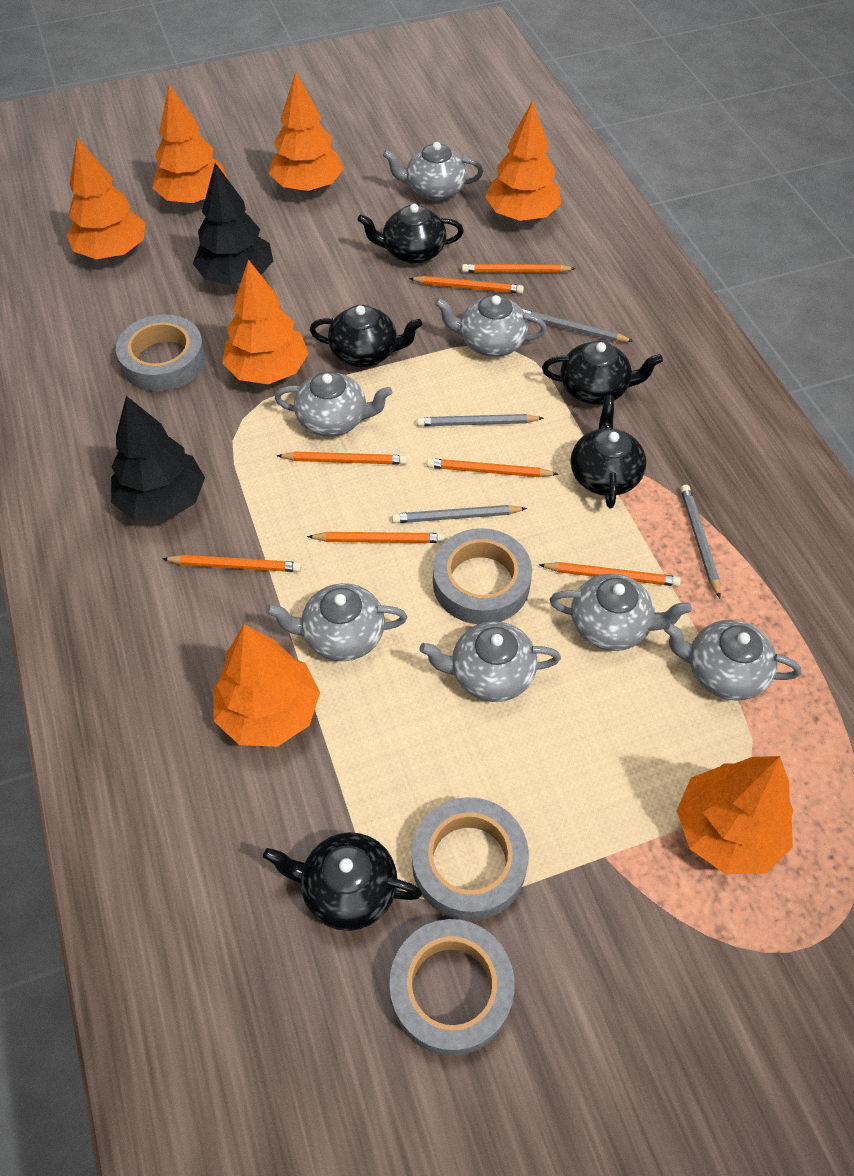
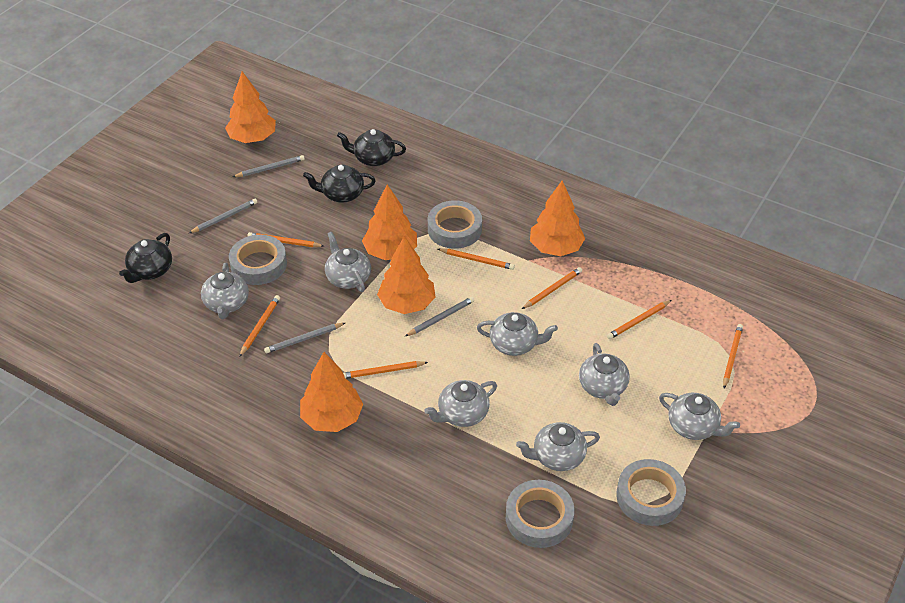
black teapot: 5 -> 3
black tree: 2 -> 0
orange tree: 7 -> 5

